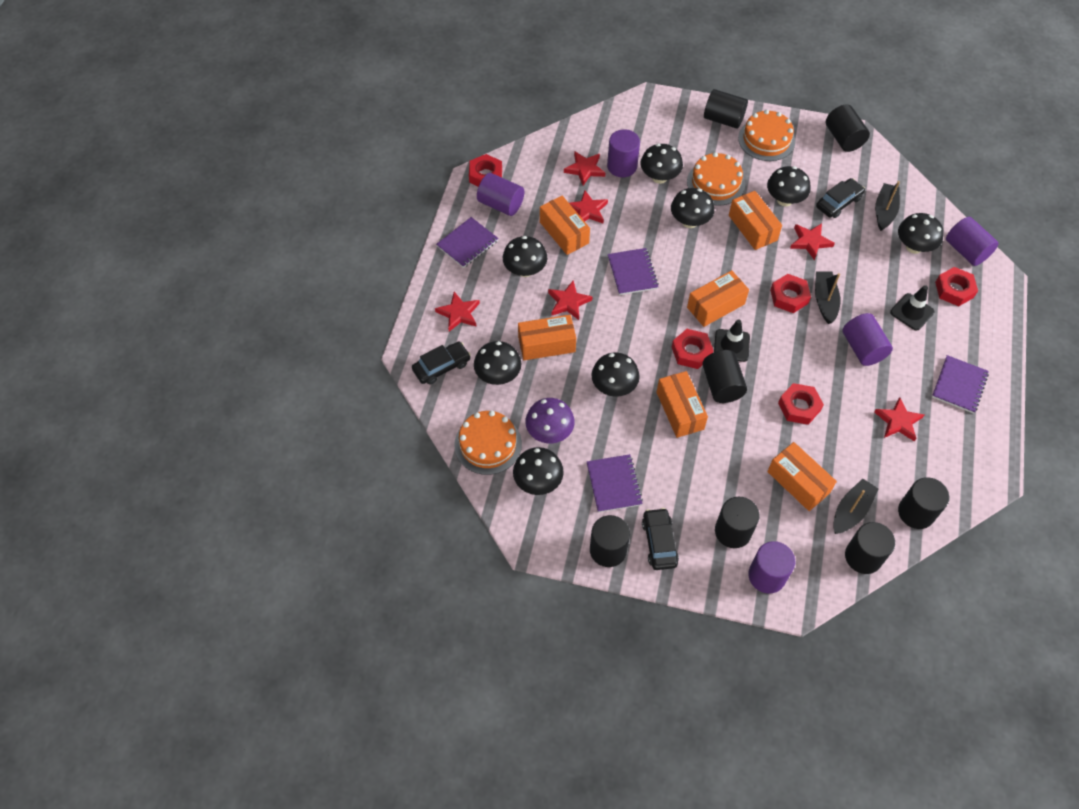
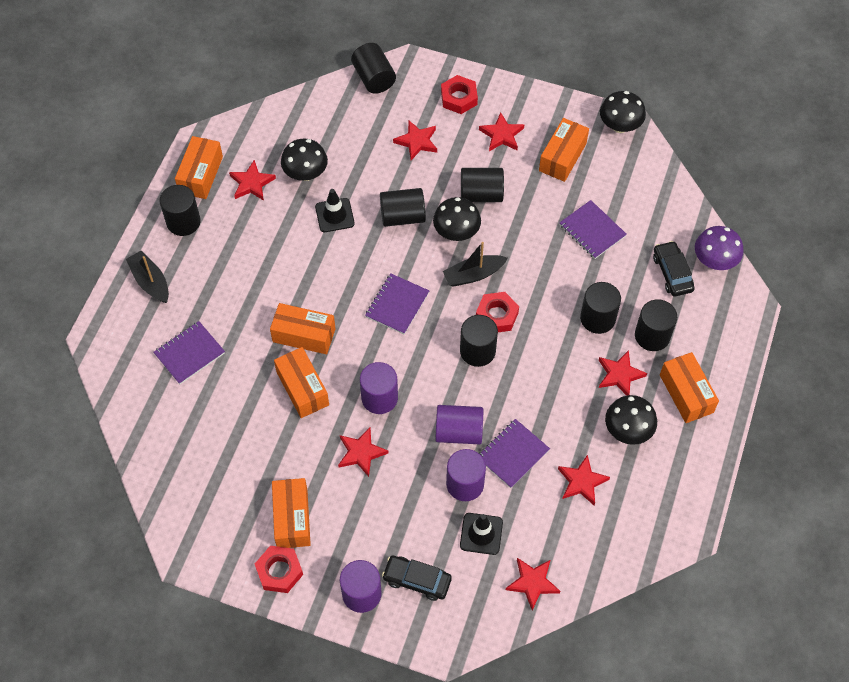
black boat: 3 -> 2
black car: 3 -> 2
black mushroom: 8 -> 4
orange cake: 3 -> 0
purple cylinder: 5 -> 4
red nut: 5 -> 3
red star: 6 -> 7

